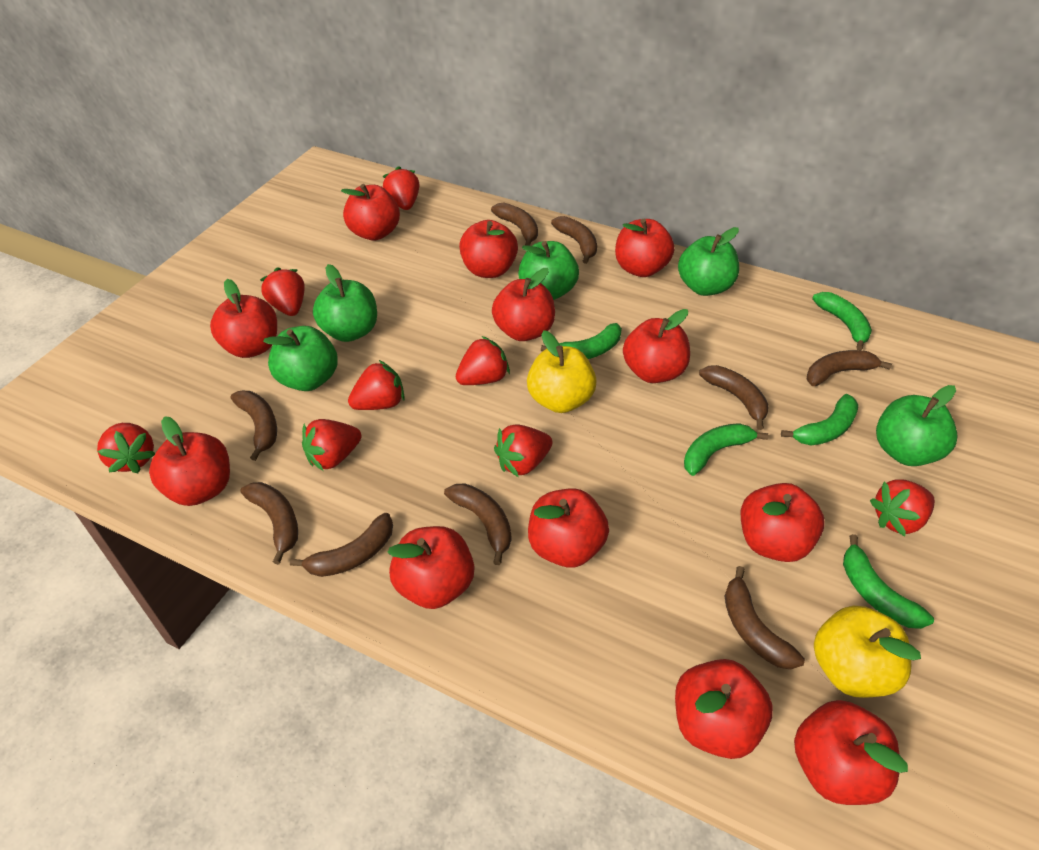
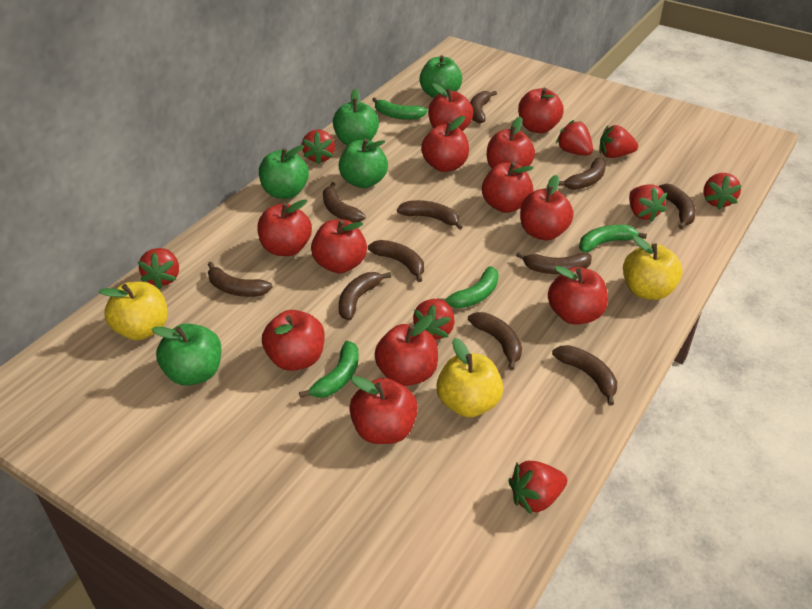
brown banana: 9 -> 11
green banana: 5 -> 4
yellow apple: 2 -> 3

